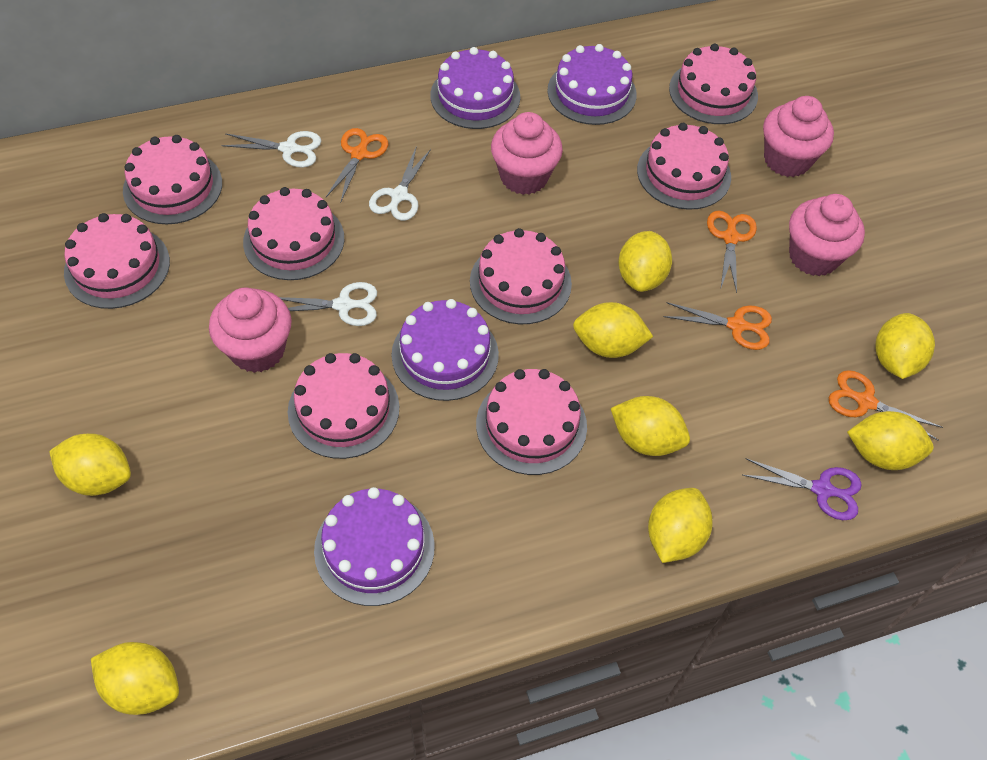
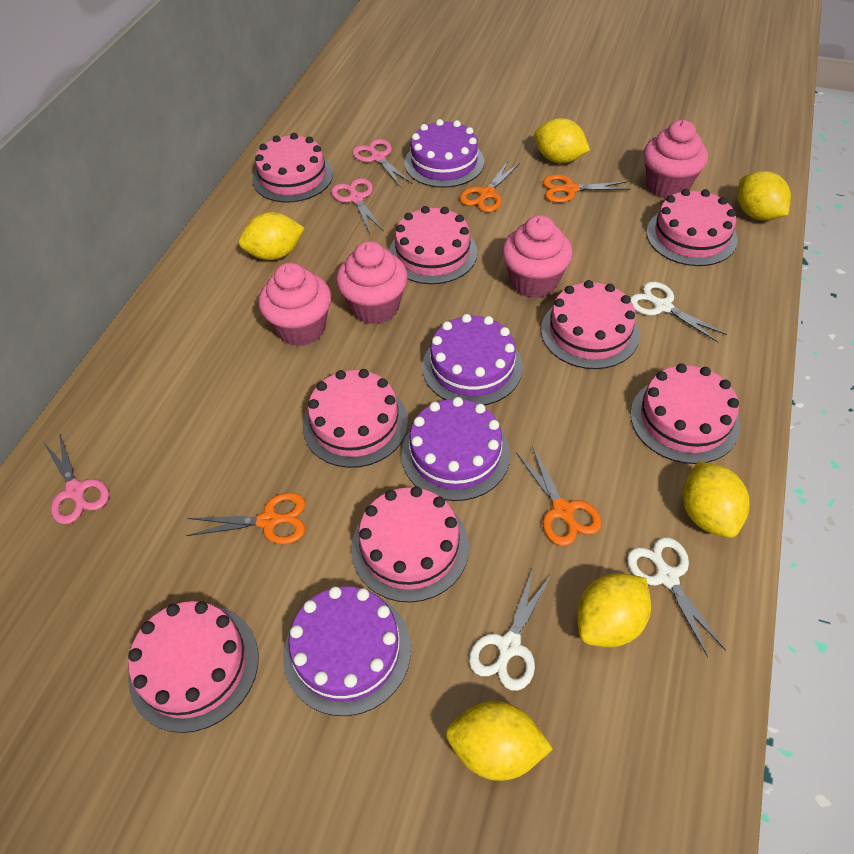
pink scissors: 0 -> 3
purple scissors: 1 -> 0
yellow lemon: 8 -> 6

